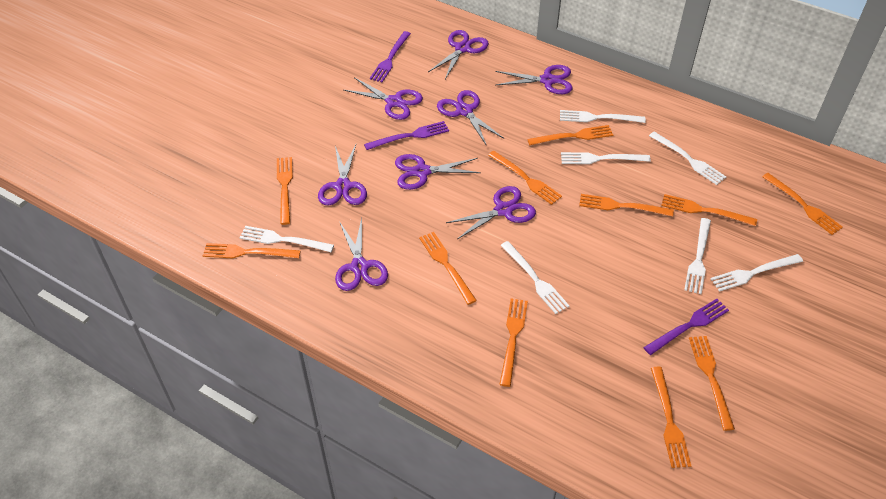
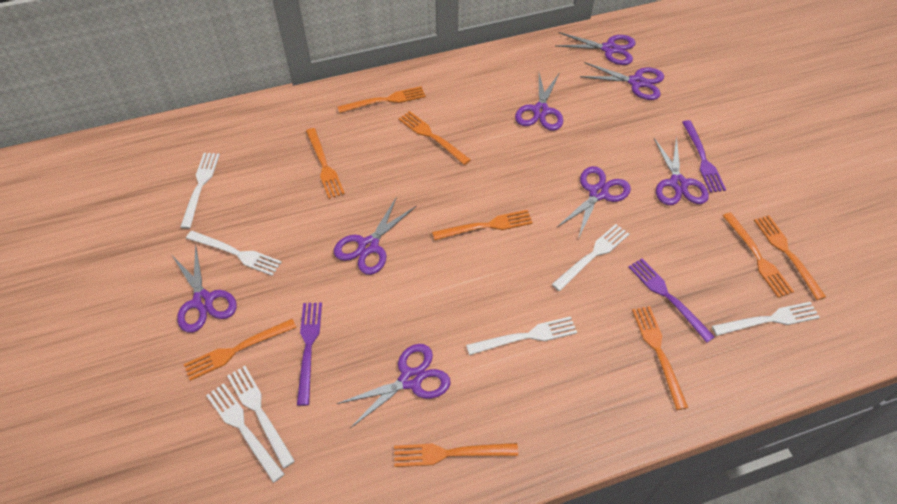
orange fork: 11 -> 9

